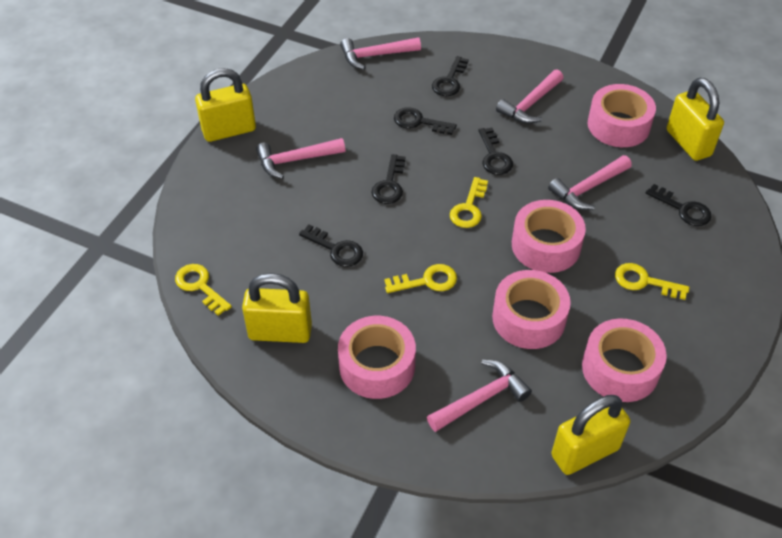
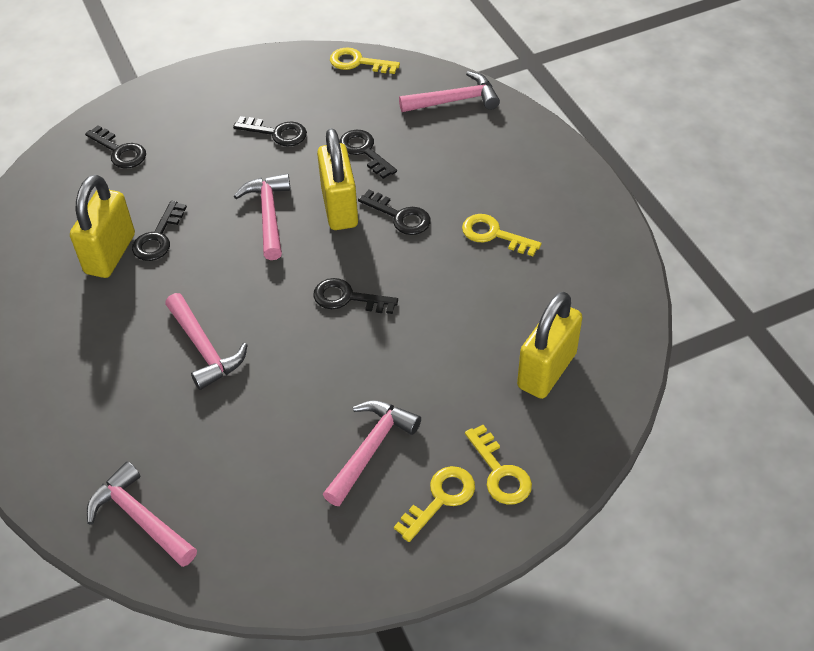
pink tape: 5 -> 0
yellow padlock: 4 -> 3

